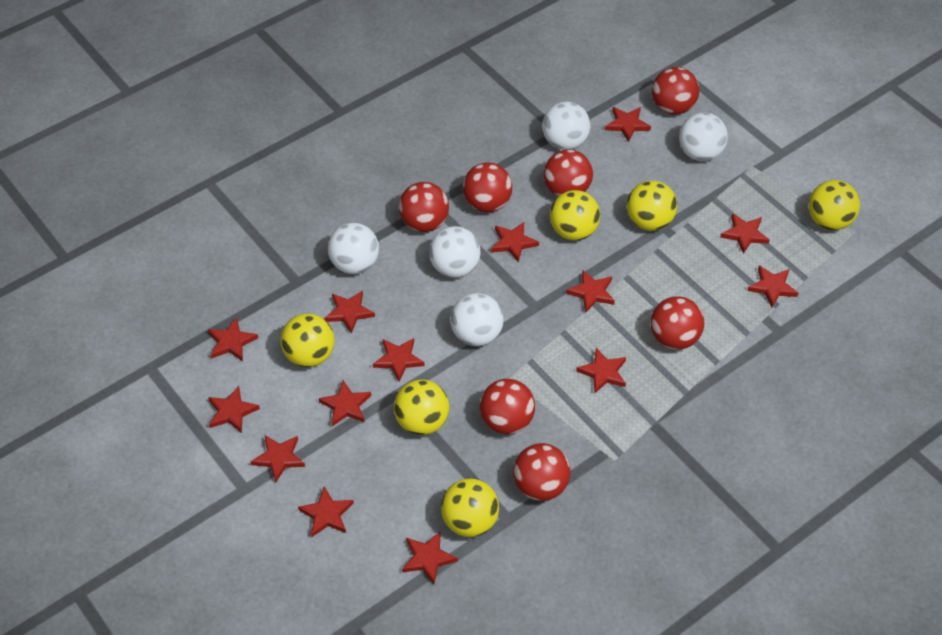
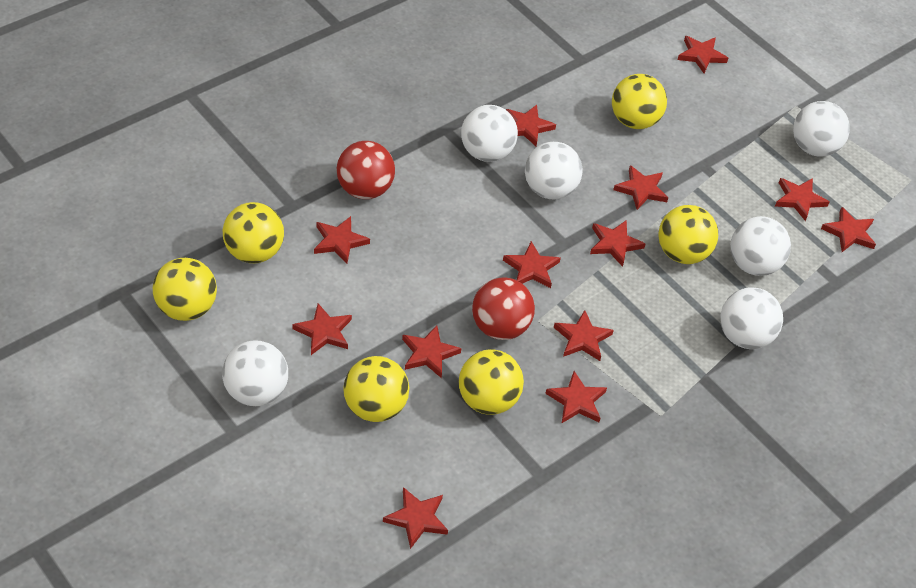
red ball: 7 -> 2
red star: 14 -> 13
white ball: 5 -> 6

